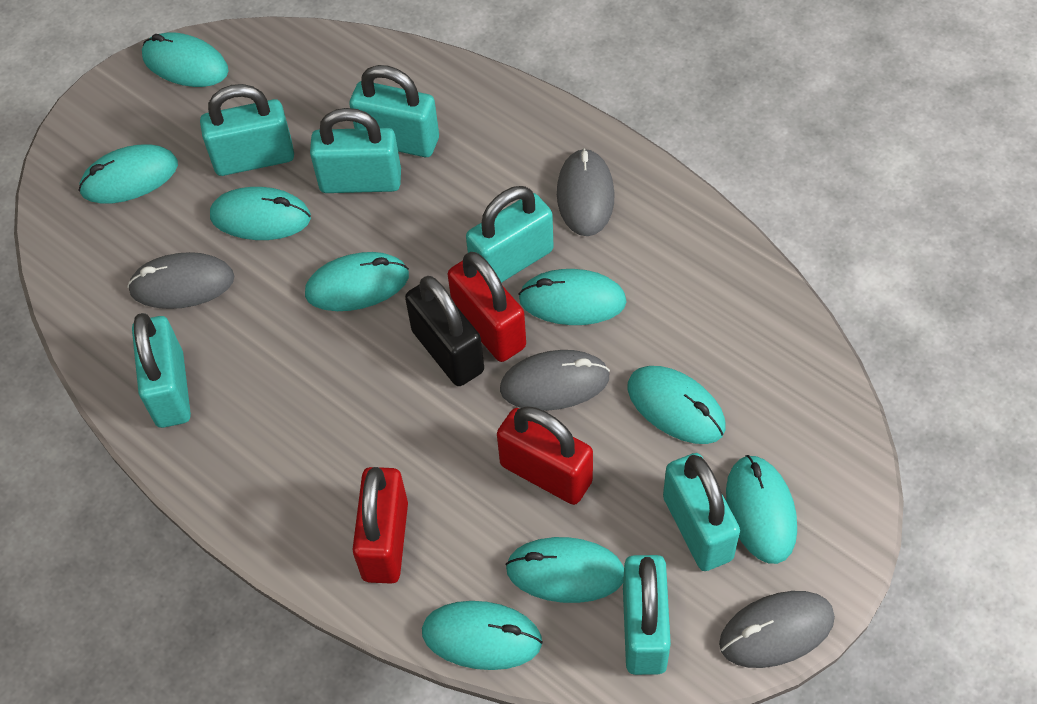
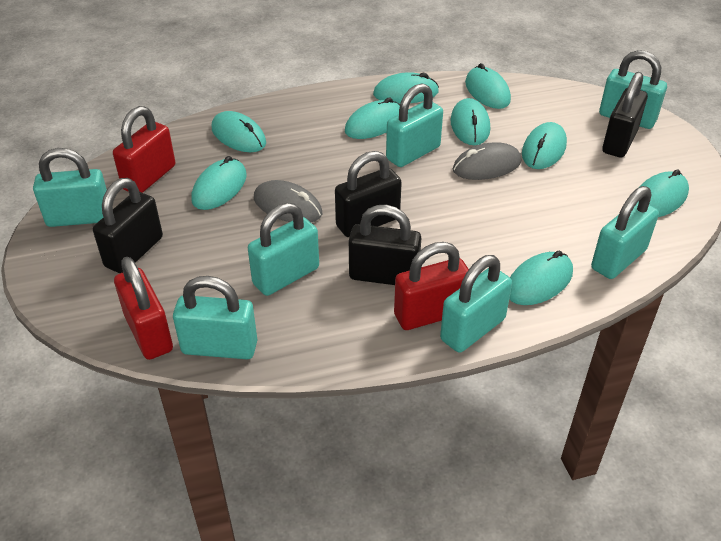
black padlock: 1 -> 4
grey mouse: 4 -> 2

